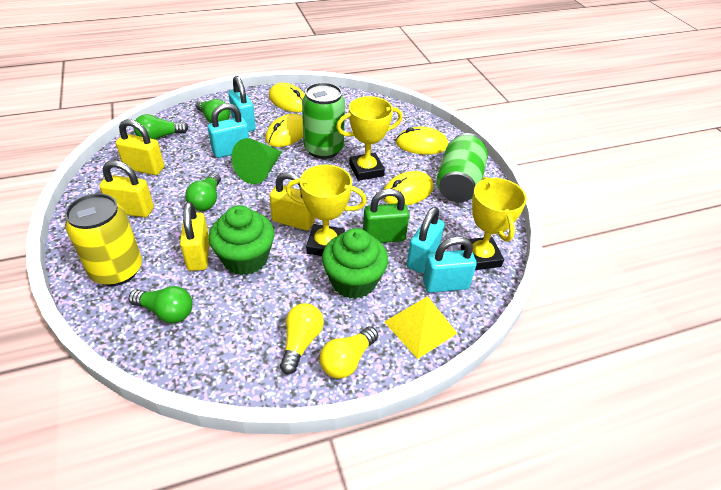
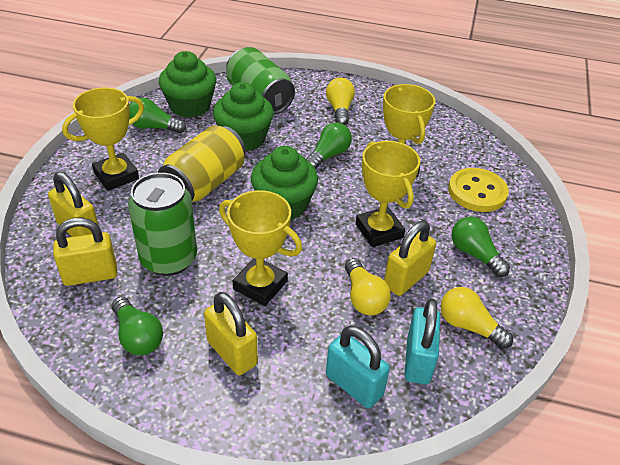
green cone: 1 -> 0
green cupcake: 2 -> 3
green padlock: 1 -> 0
turquoise padlock: 4 -> 2
yellow button: 0 -> 1
yellow light bulb: 2 -> 3
yellow mouse: 4 -> 0
yellow pyramid: 1 -> 0
yellow trophy: 3 -> 4

